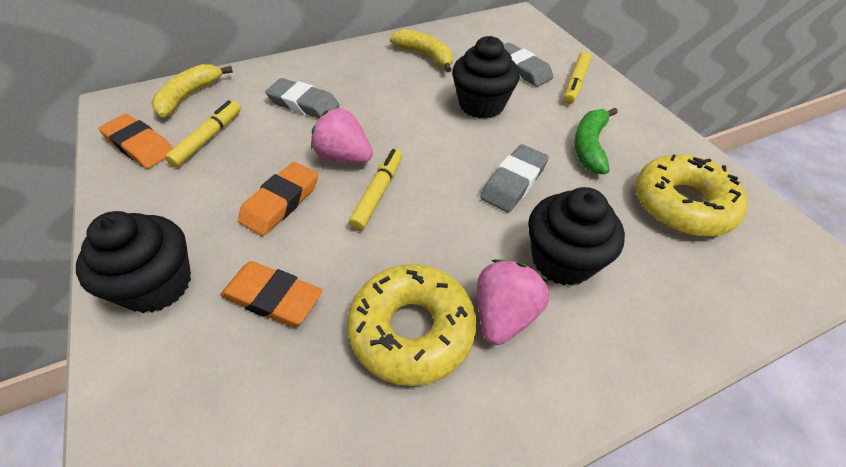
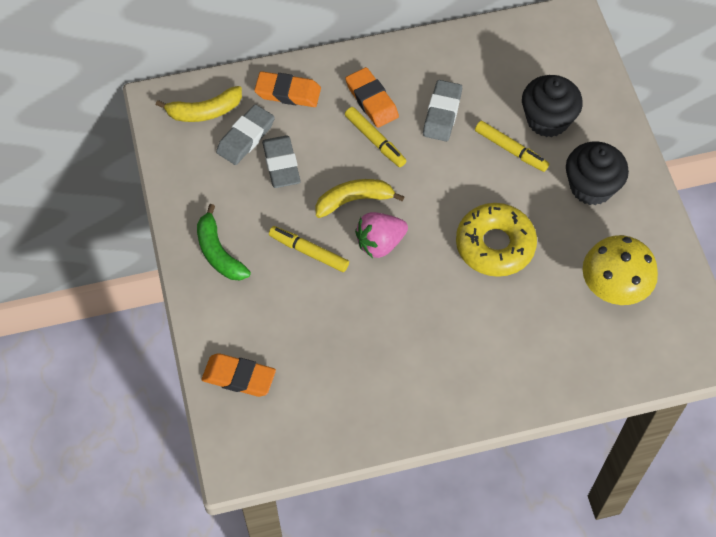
black cupcake: 3 -> 2
pink strawberry: 2 -> 1
yellow donut: 2 -> 1
yellow mushroom: 0 -> 1

